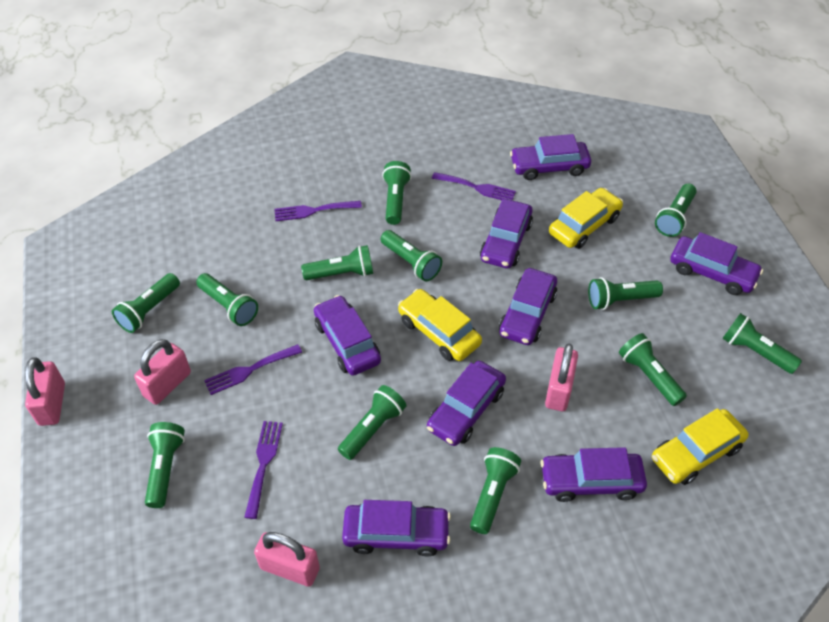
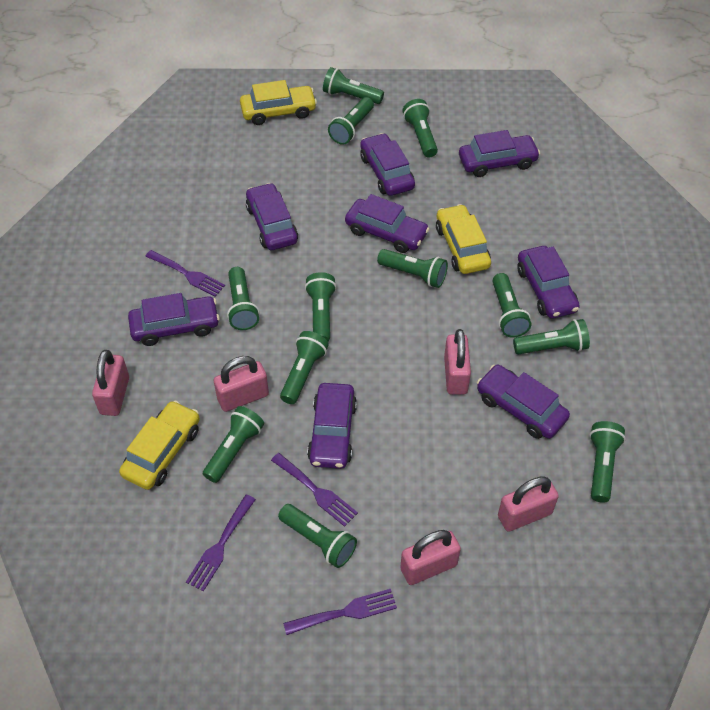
pink padlock: 4 -> 5

